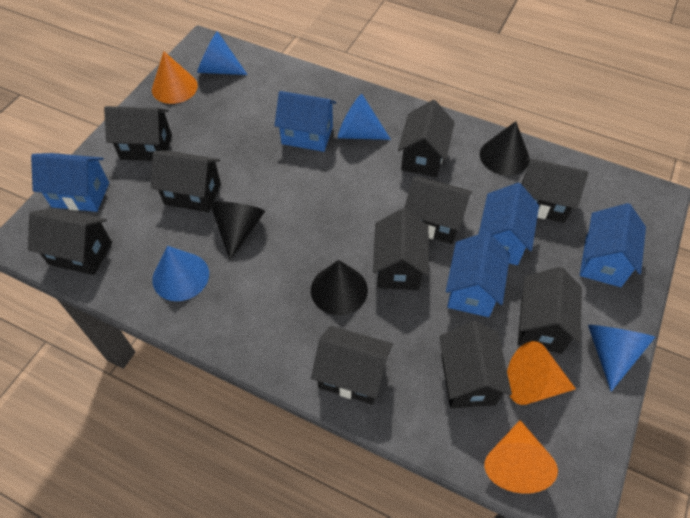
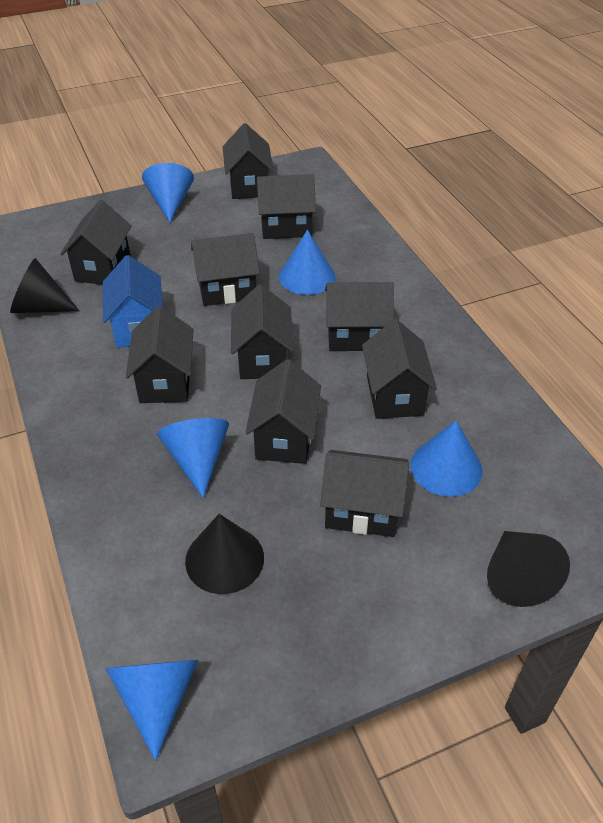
blue cone: 4 -> 5
blue house: 5 -> 1
orange cone: 3 -> 0

